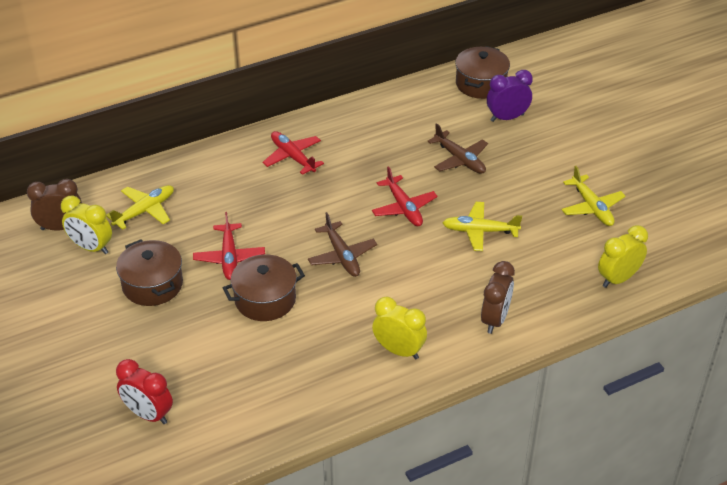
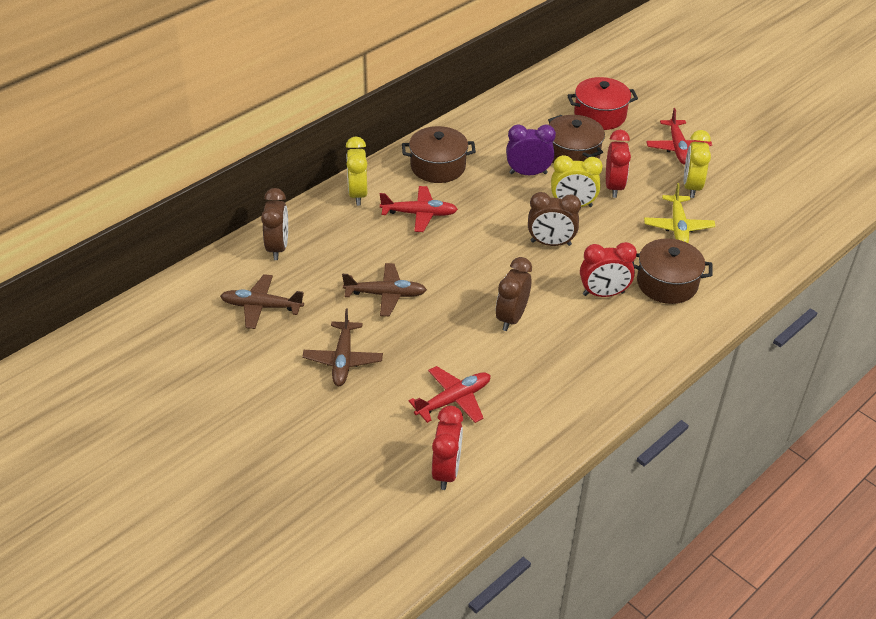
brown clock: 2 -> 3
brown plane: 2 -> 3
red clock: 1 -> 3
red pot: 0 -> 1
yellow plane: 3 -> 1

